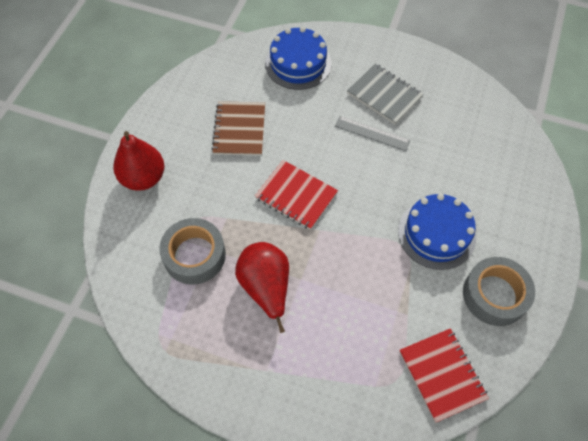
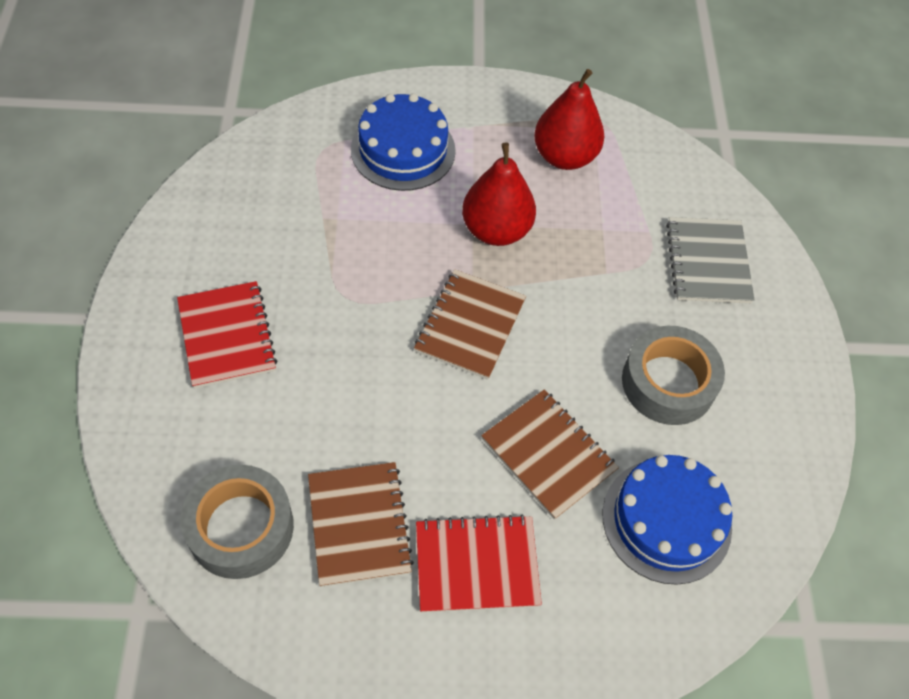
brown notebook: 1 -> 3
grey ruler: 1 -> 0

